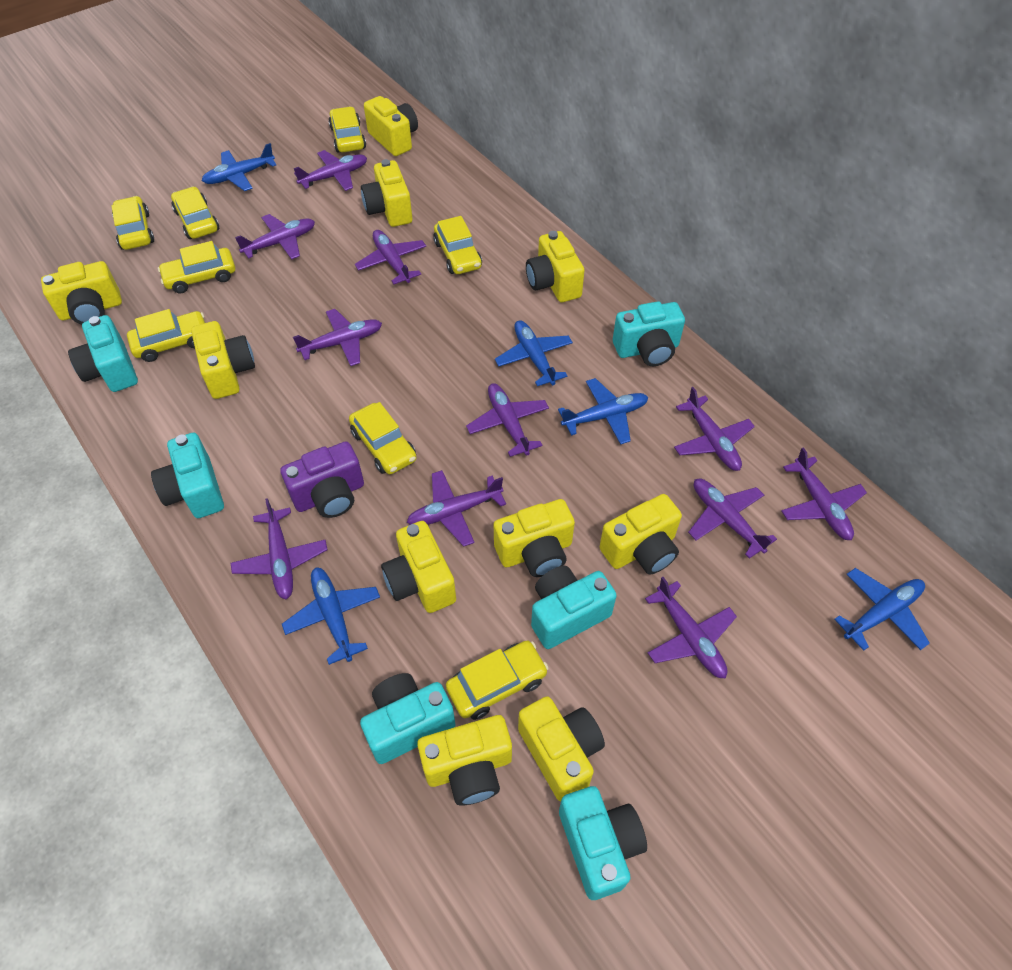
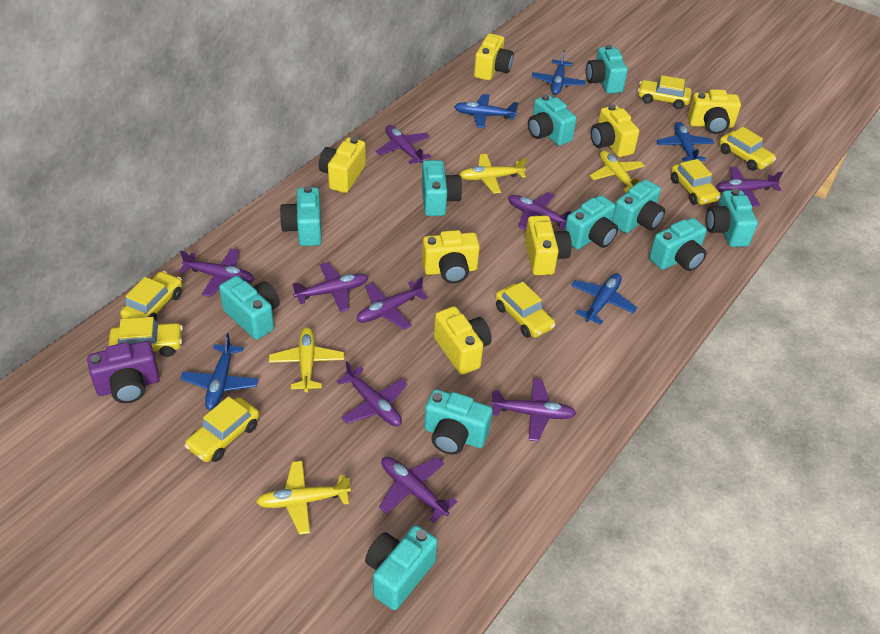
purple plane: 11 -> 9
turquoise camera: 6 -> 11
yellow camera: 10 -> 7
yellow car: 8 -> 7
yellow plane: 0 -> 4

